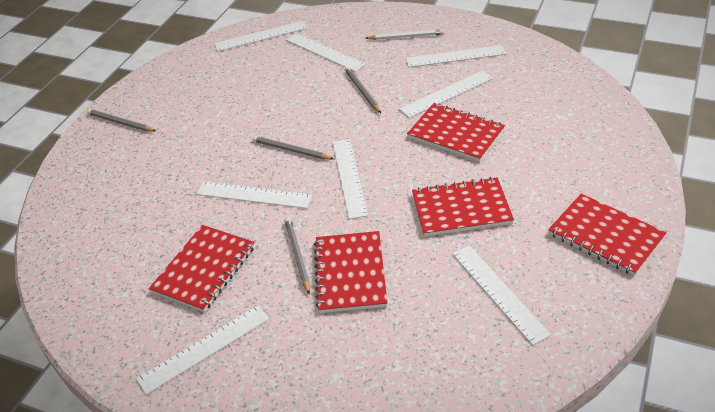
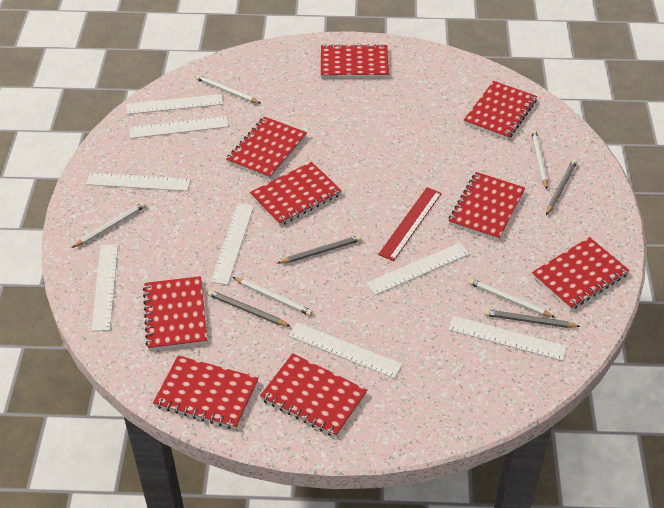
red notebook: 5 -> 9
red ruler: 0 -> 1
white pencil: 1 -> 5

